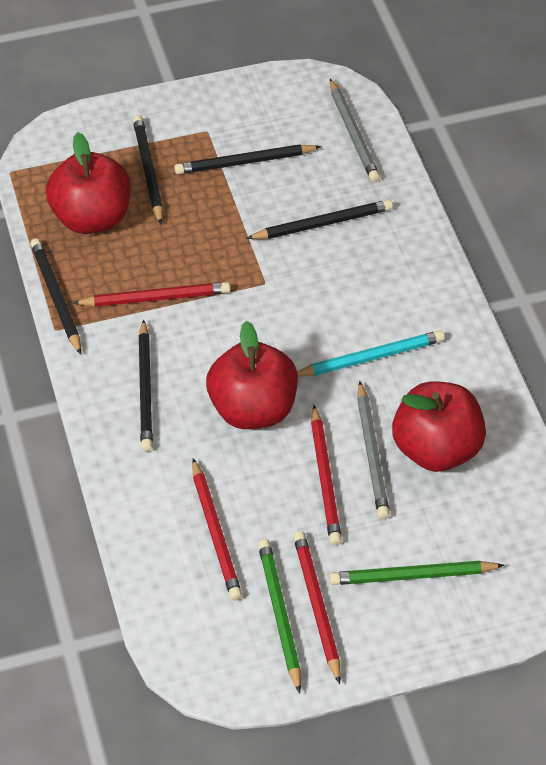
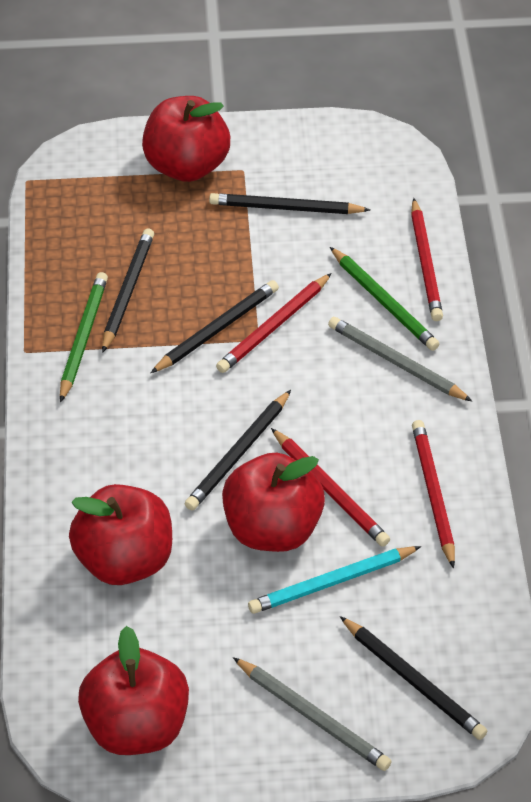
red apple: 3 -> 4

